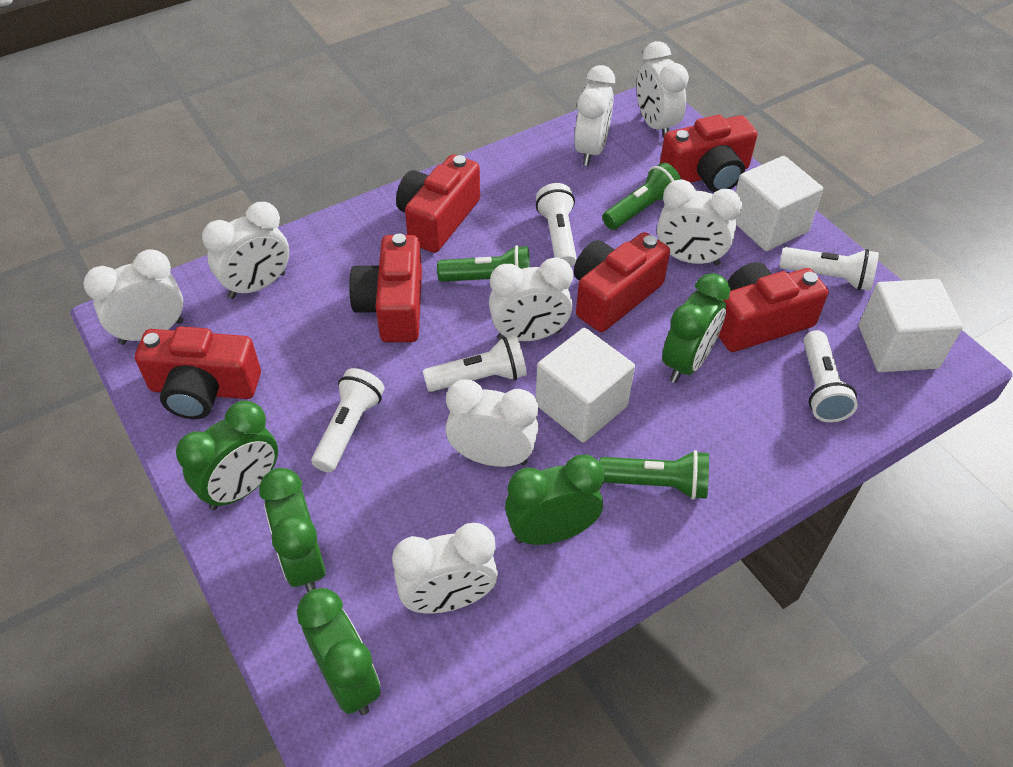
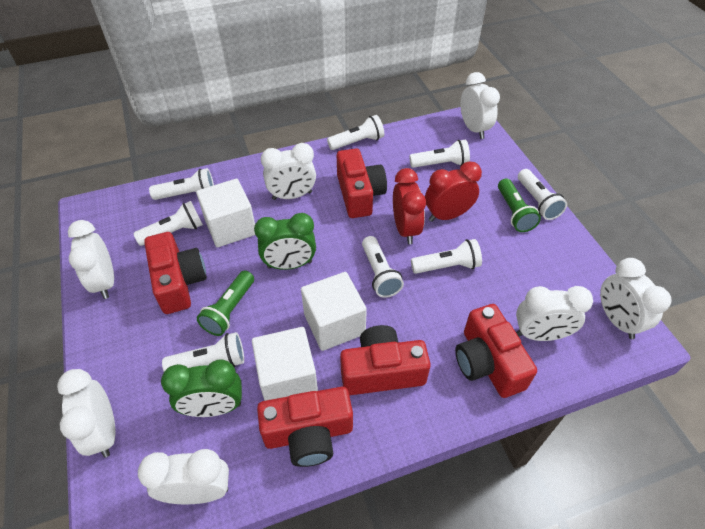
green clock: 5 -> 2
green flashlight: 3 -> 2
red camera: 6 -> 5
red clock: 0 -> 2
white clock: 8 -> 7
white flashlight: 5 -> 8

